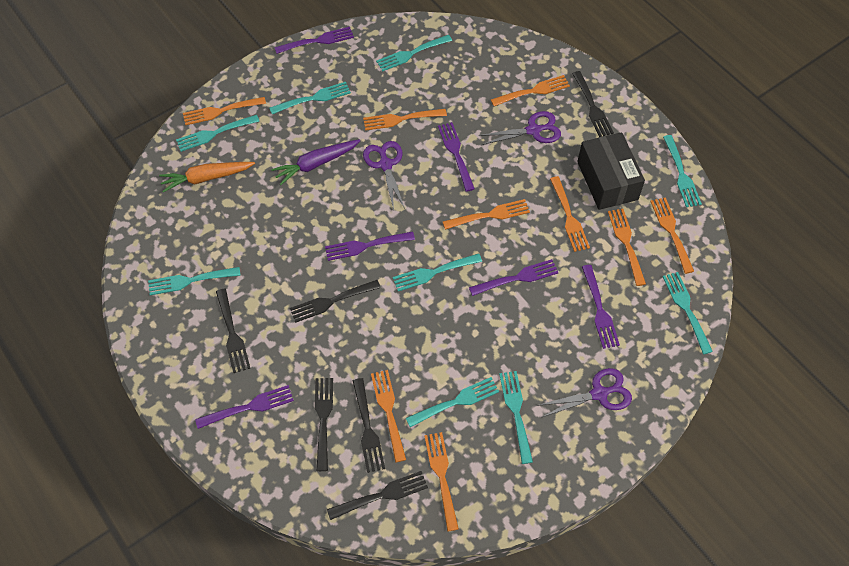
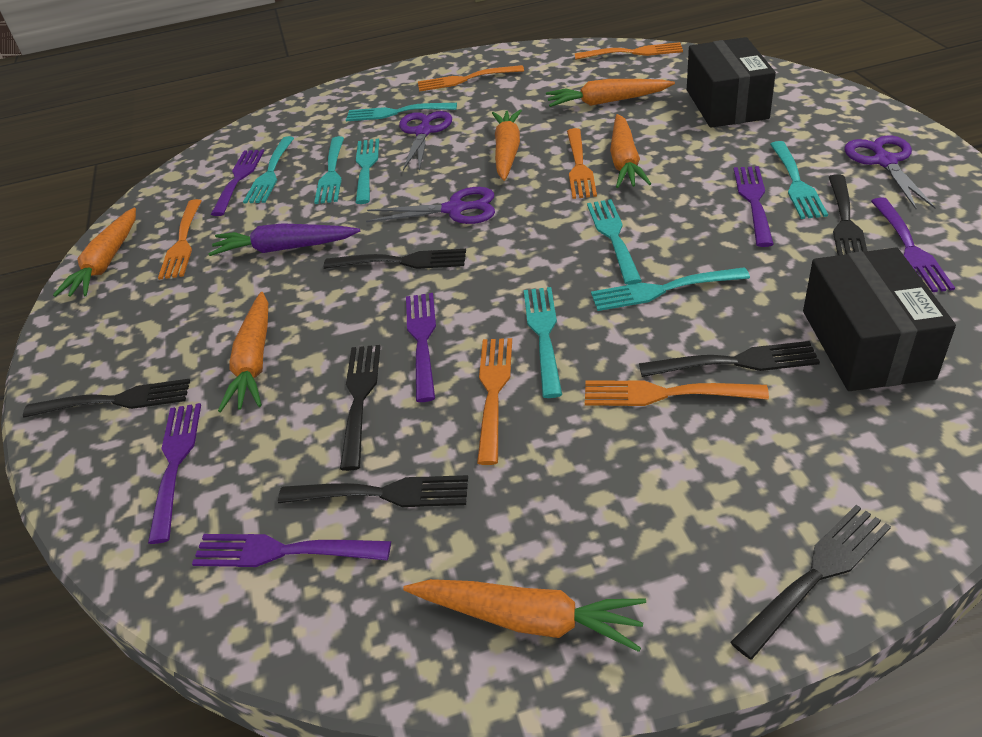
black box: 1 -> 2
black fork: 6 -> 7
orange carrot: 1 -> 6
orange fork: 9 -> 6
turquoise fork: 9 -> 8

